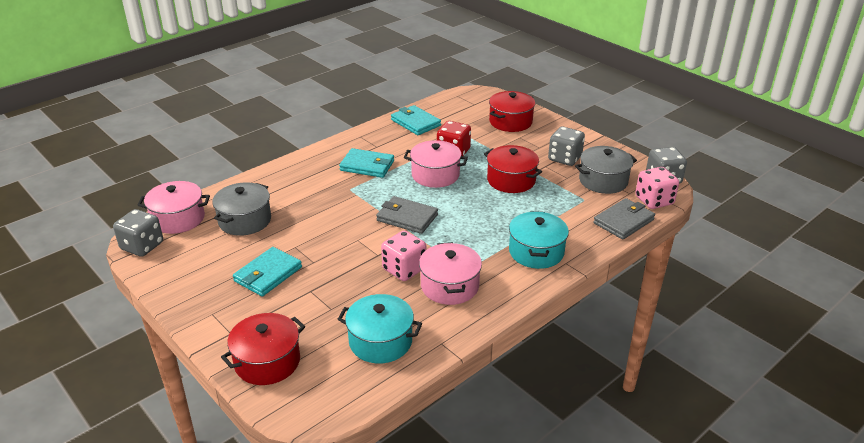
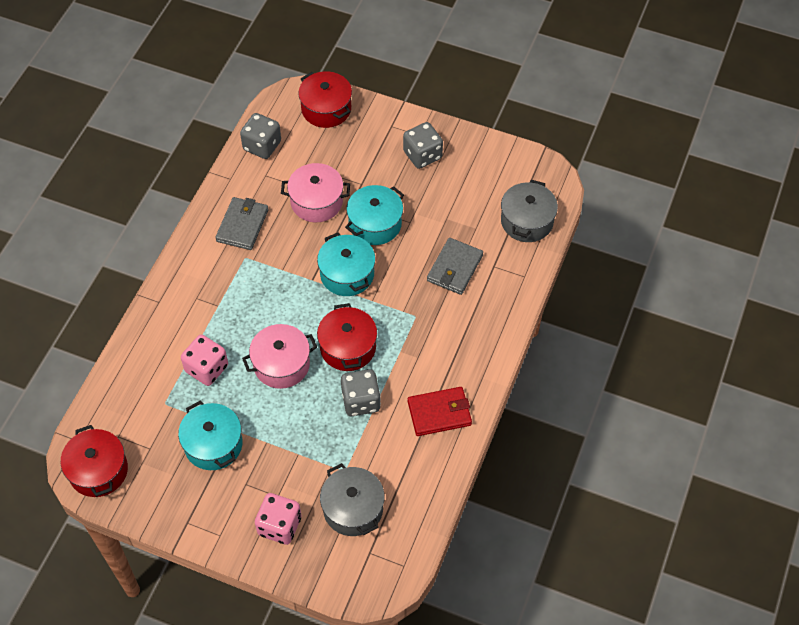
pink pot: 3 -> 2
red dice: 1 -> 0
red wallet: 0 -> 1
turquoise pot: 2 -> 3
turquoise wallet: 3 -> 0

